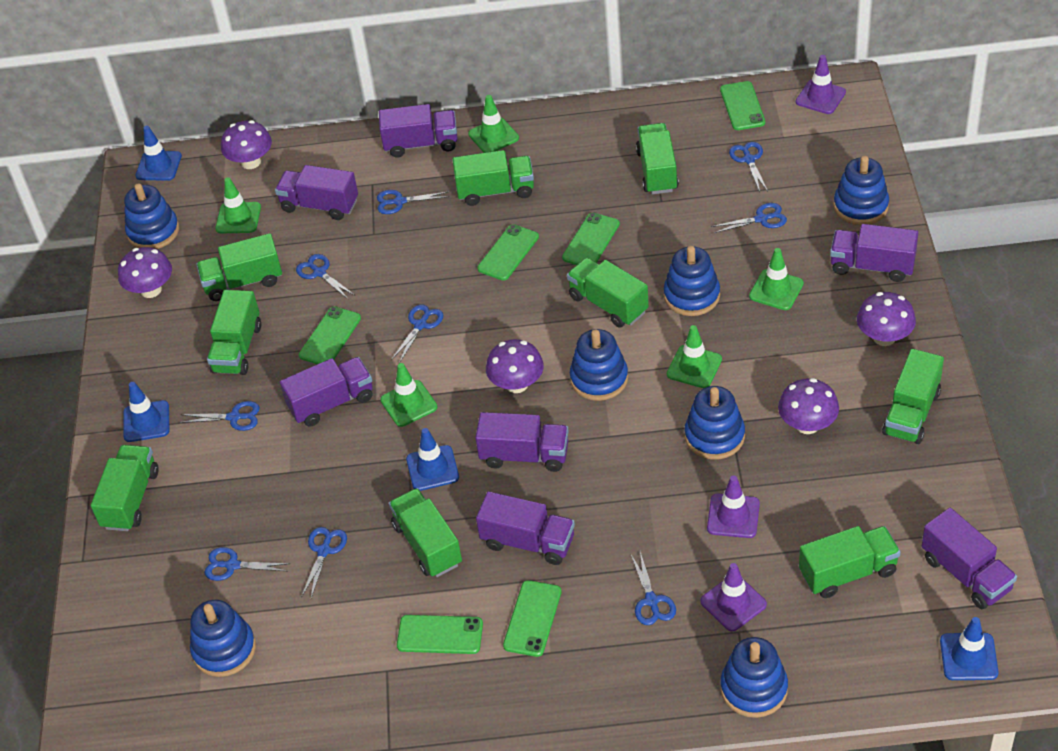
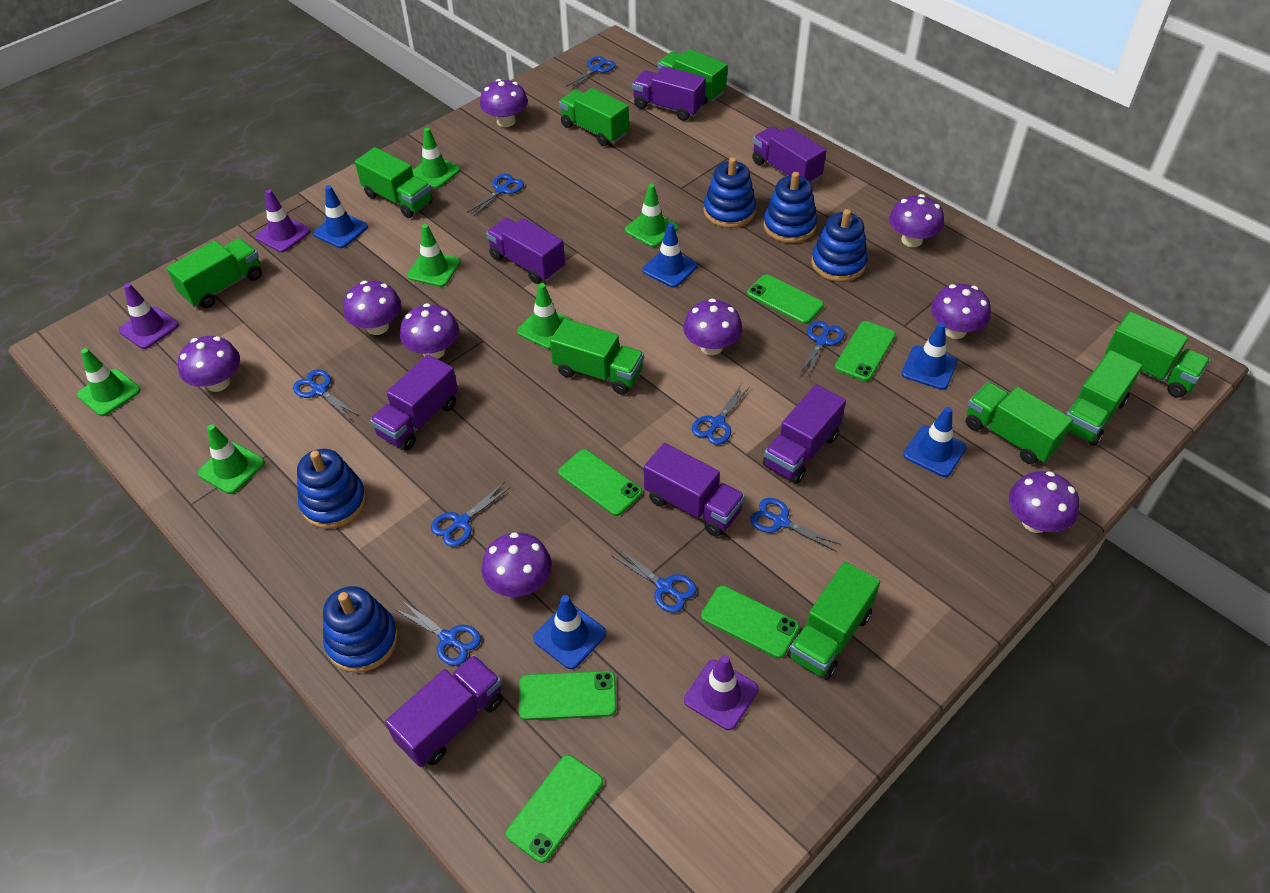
blue stacking toy: 7 -> 5
blue traffic cone: 4 -> 5
green traffic cone: 5 -> 6
purple mushroom: 5 -> 9

